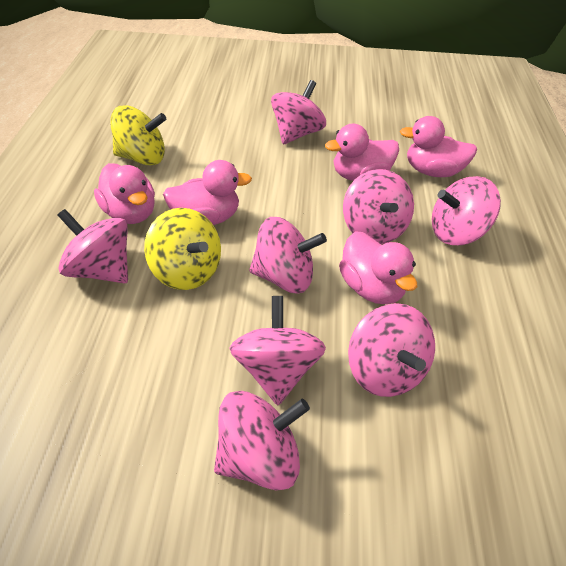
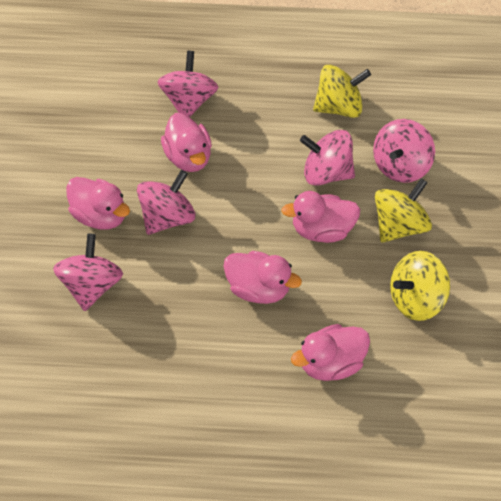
pink spinning top: 8 -> 5
yellow spinning top: 2 -> 3

